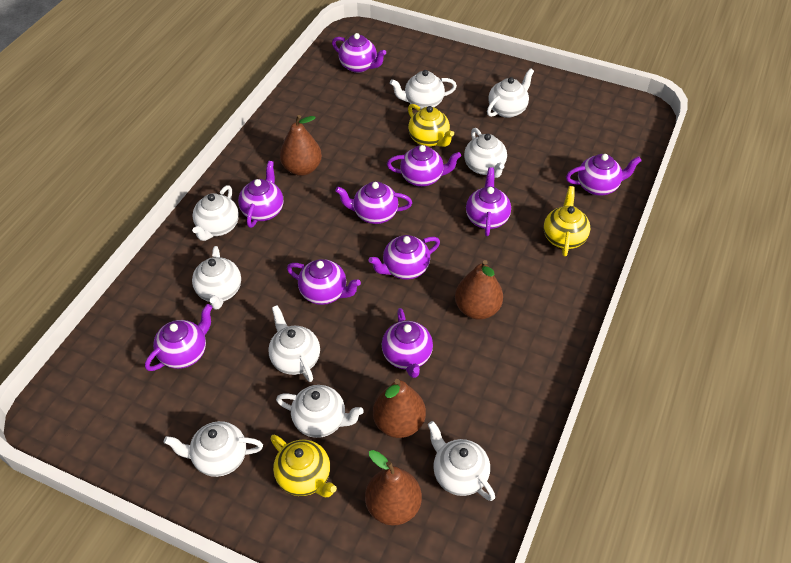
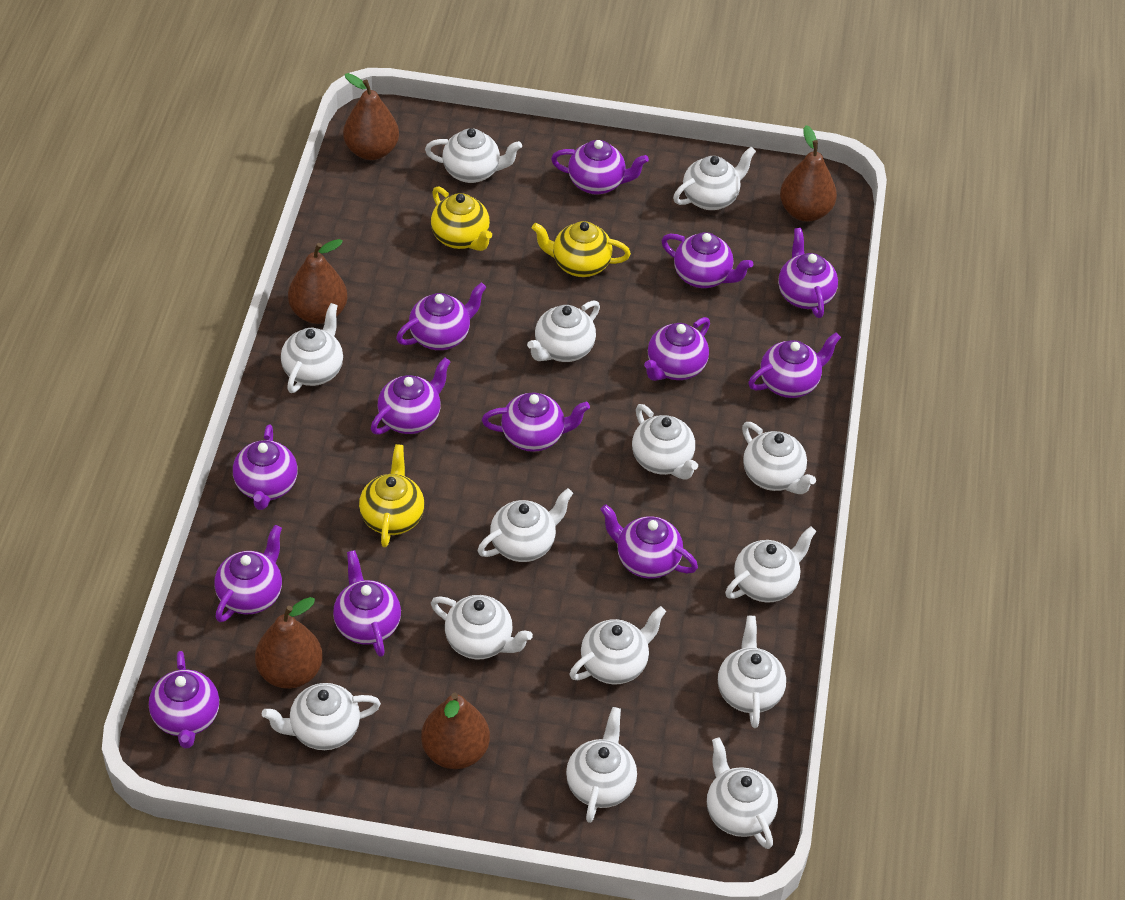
brown pear: 4 -> 5
purple teapot: 10 -> 13
white teapot: 9 -> 14

